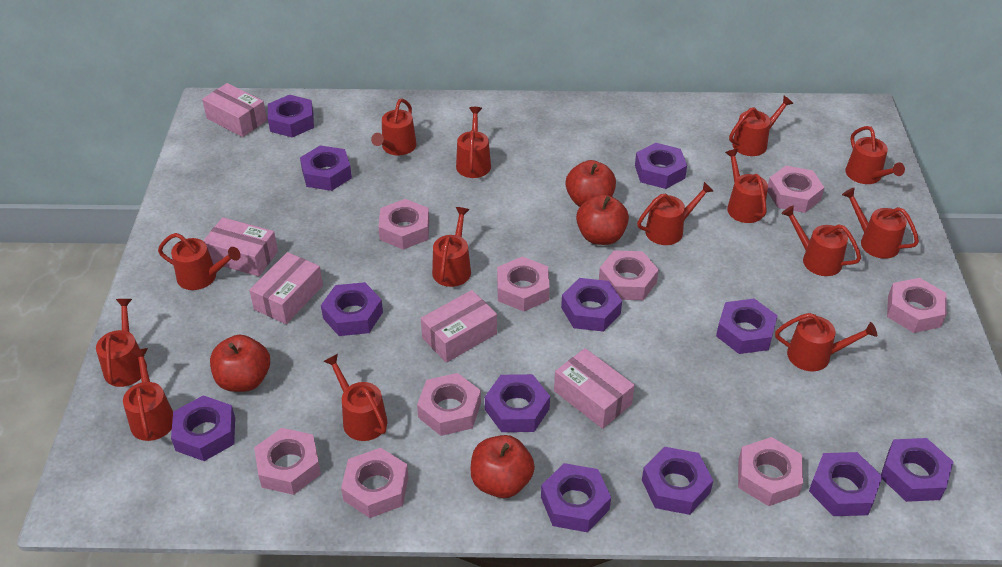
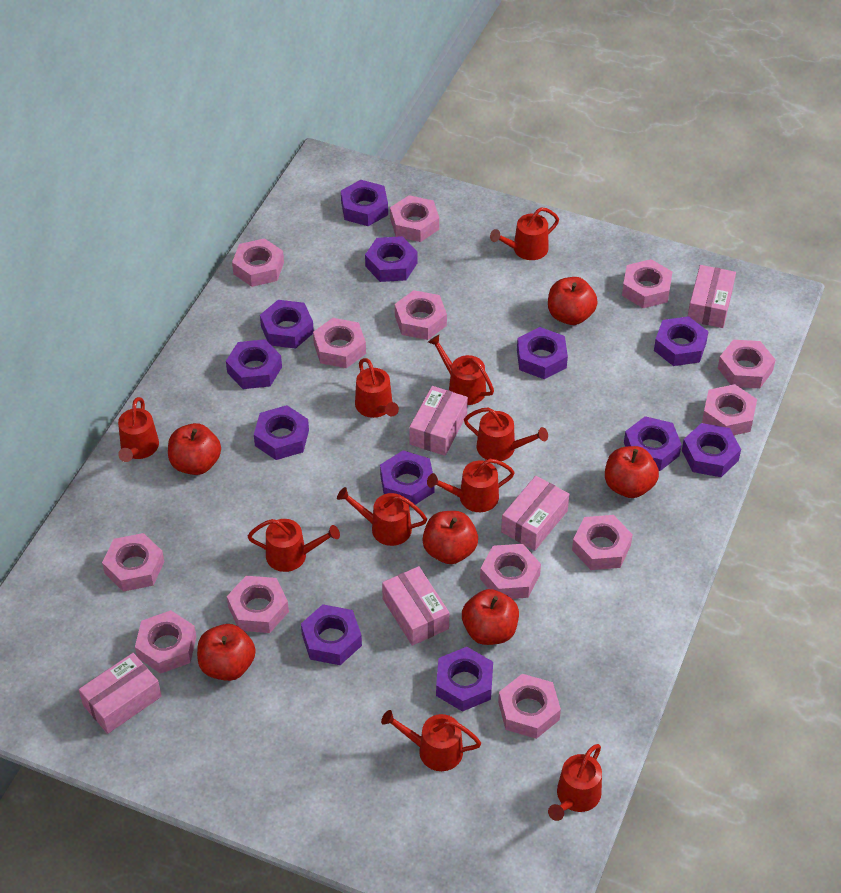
pink nut: 9 -> 13
red apple: 4 -> 6
red watering can: 14 -> 10

